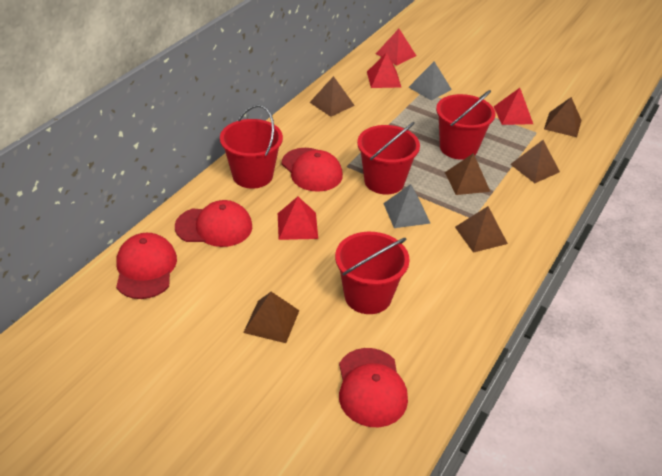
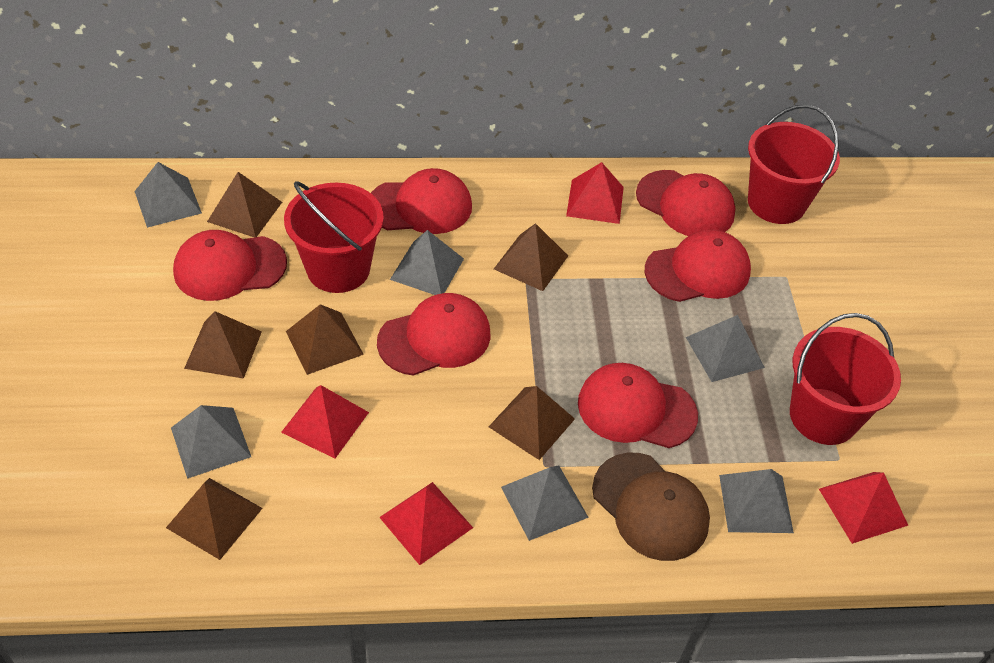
brown cap: 0 -> 1
grey pyramid: 2 -> 6
red bucket: 4 -> 3
red cap: 4 -> 6

